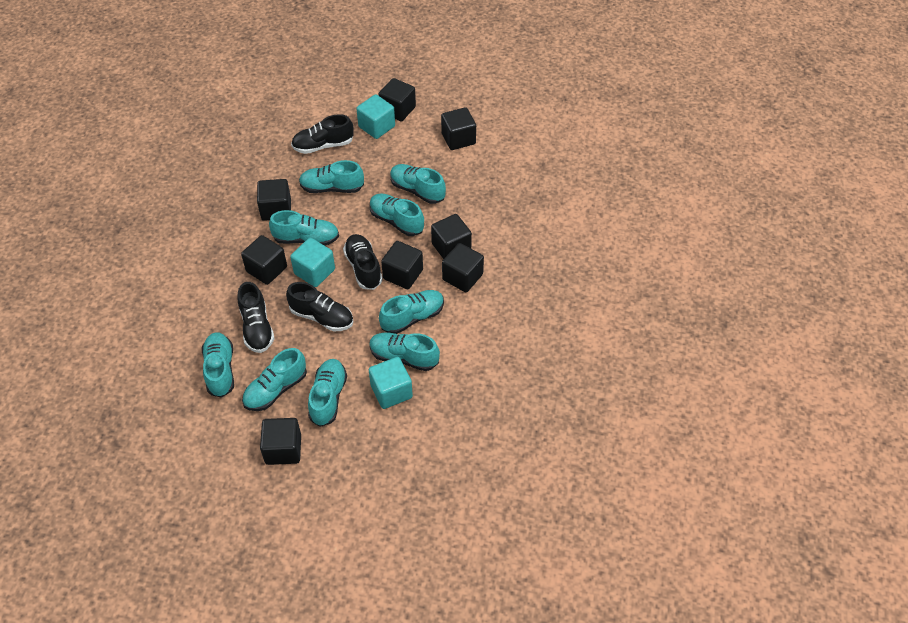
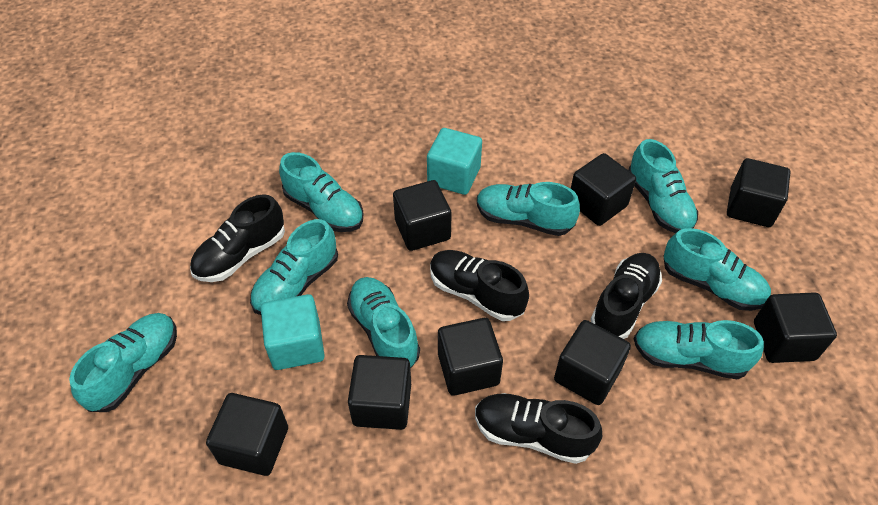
turquoise cube: 3 -> 2
turquoise shoe: 9 -> 8

